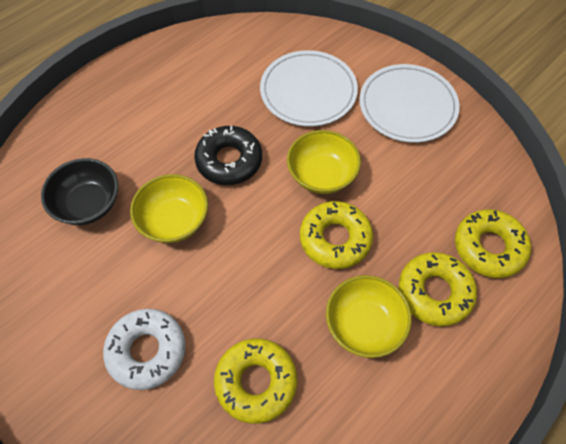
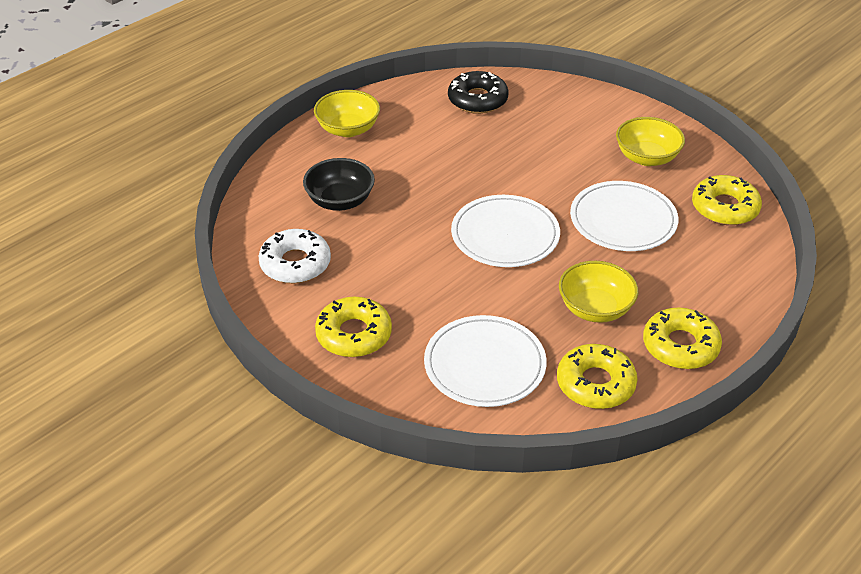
white plate: 2 -> 3

